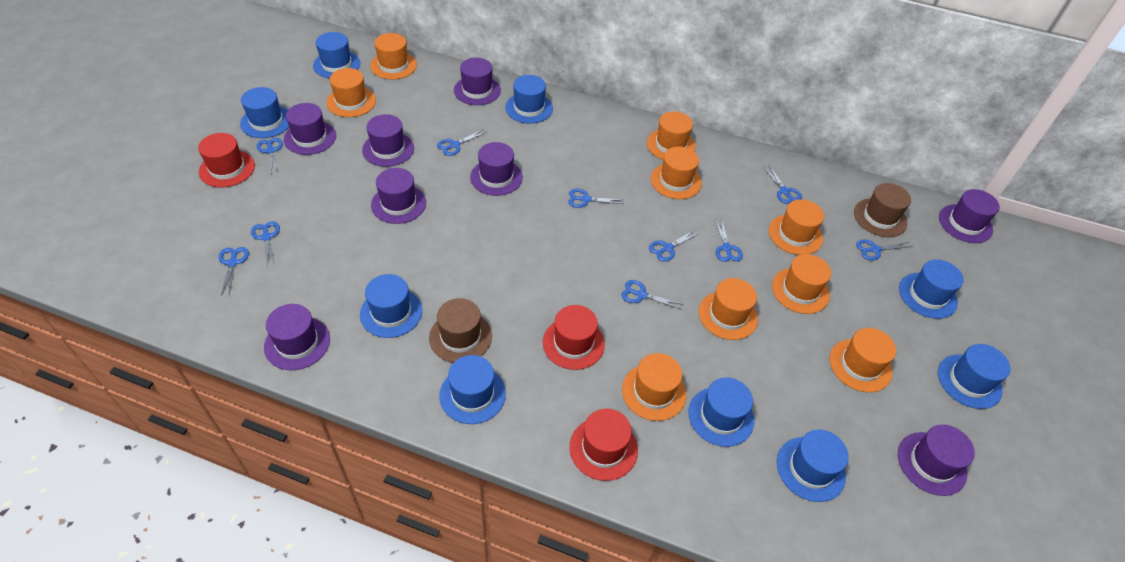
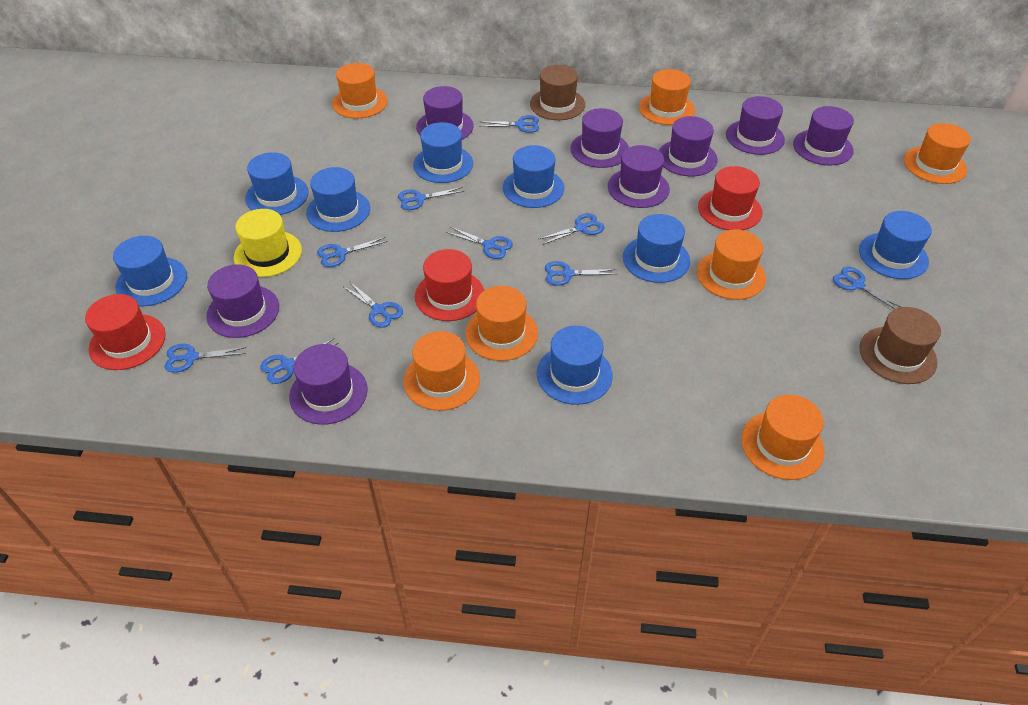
blue hat: 9 -> 8
orange hat: 9 -> 7
yellow hat: 0 -> 1

